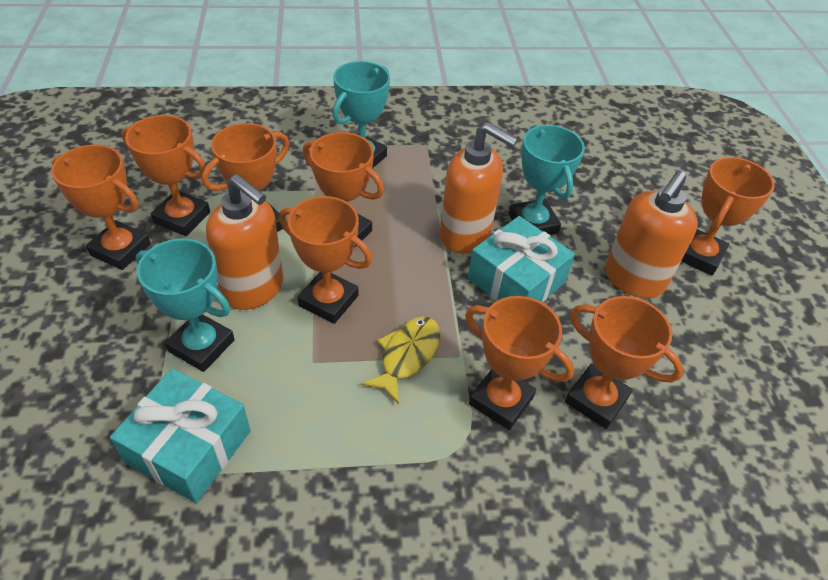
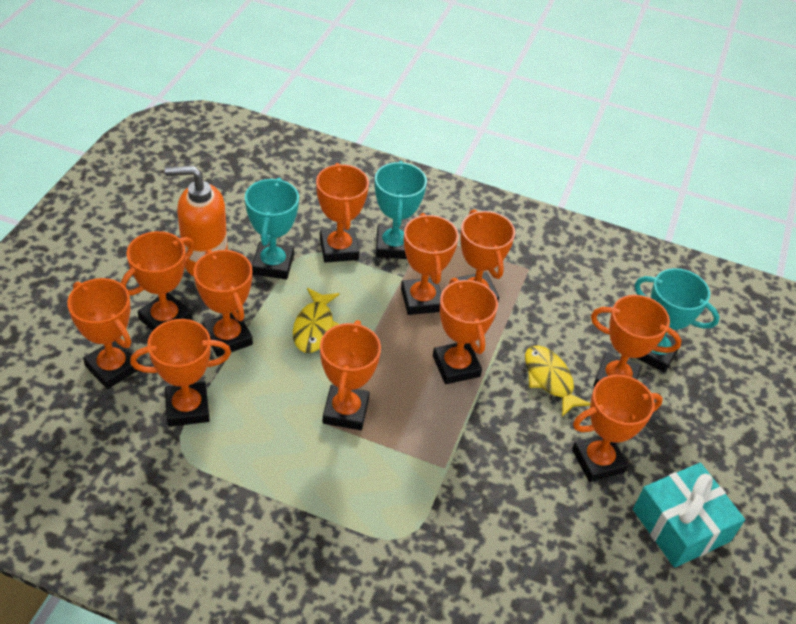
orange soap dispenser: 3 -> 1
orange trophy: 8 -> 11
turquoise gift: 2 -> 1
yellow fish: 1 -> 2

